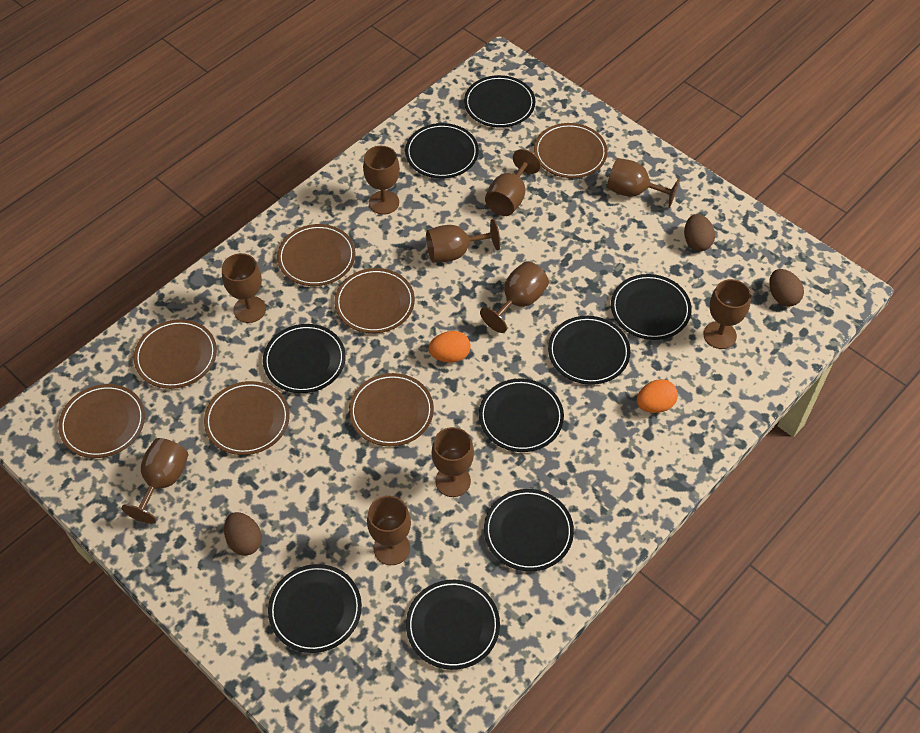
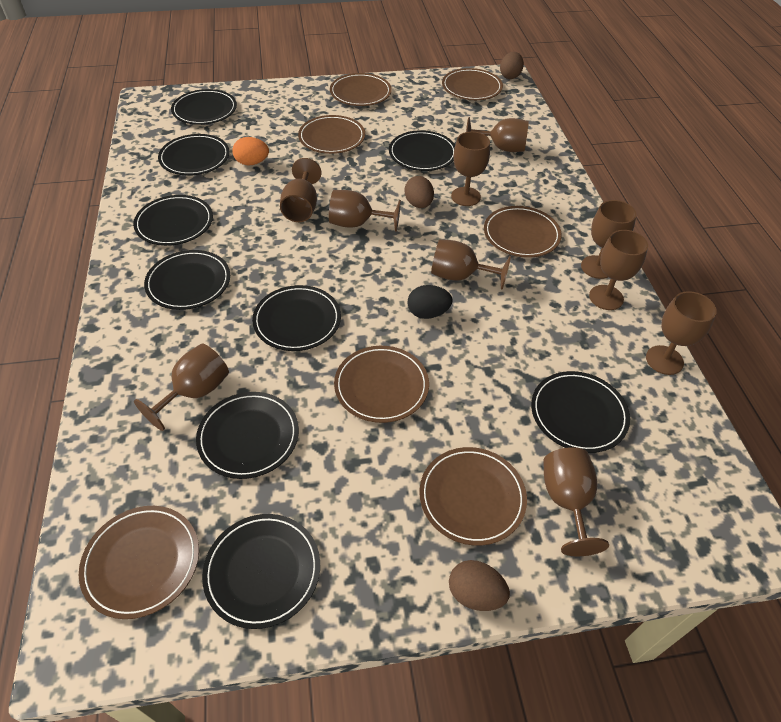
black egg: 0 -> 1
orange egg: 2 -> 1

